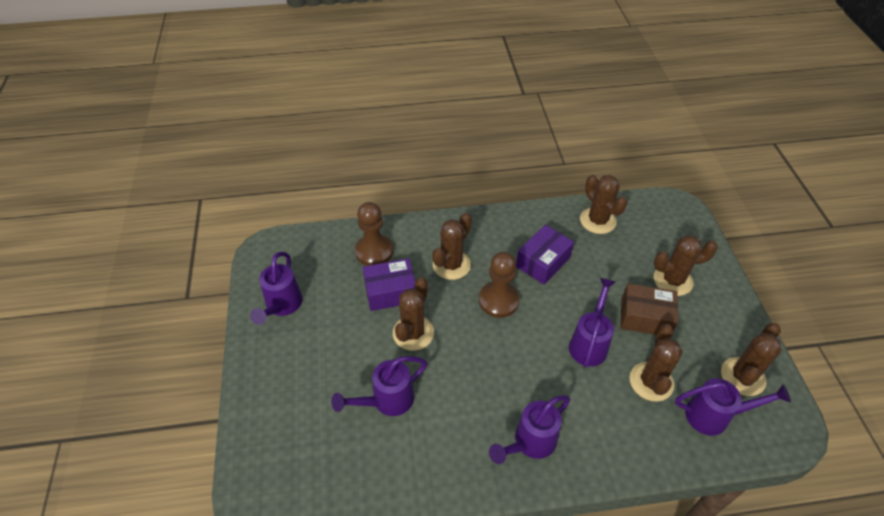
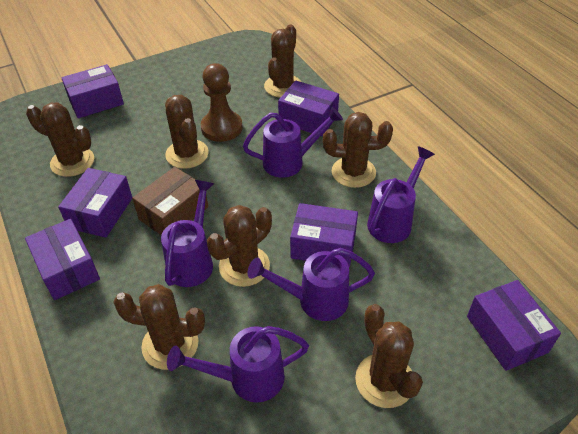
brown cactus: 6 -> 7
brown pawn: 2 -> 1
purple box: 2 -> 6

